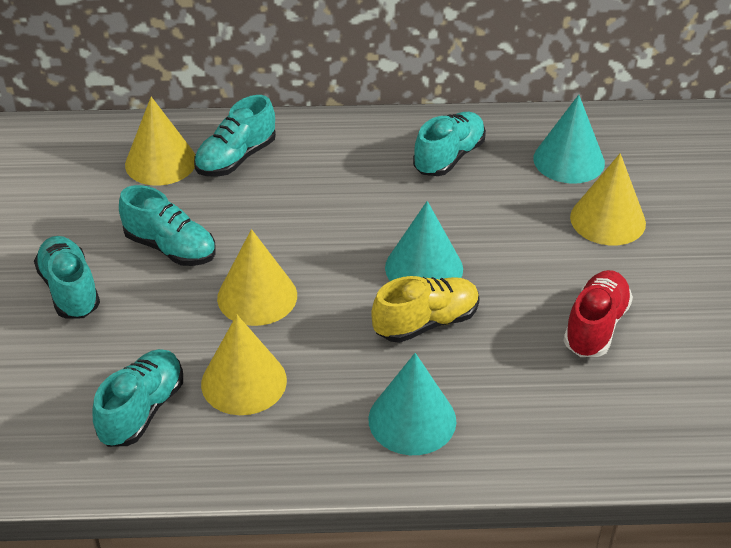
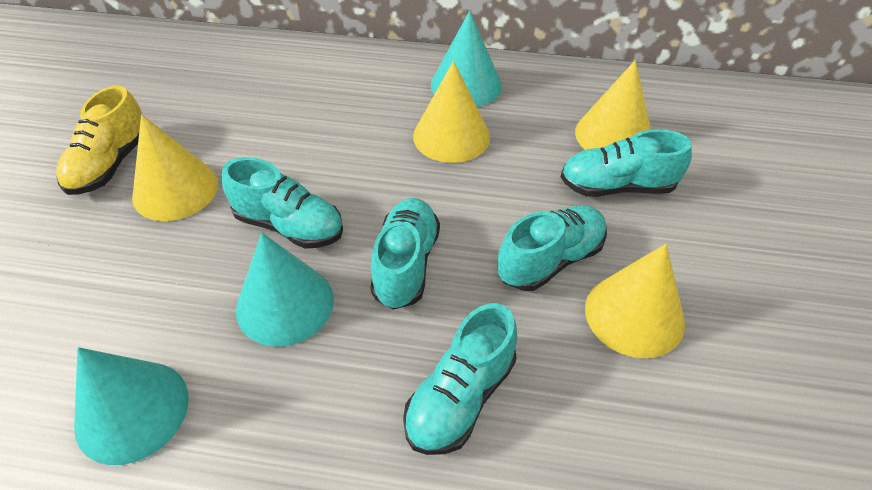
red shoe: 1 -> 0

